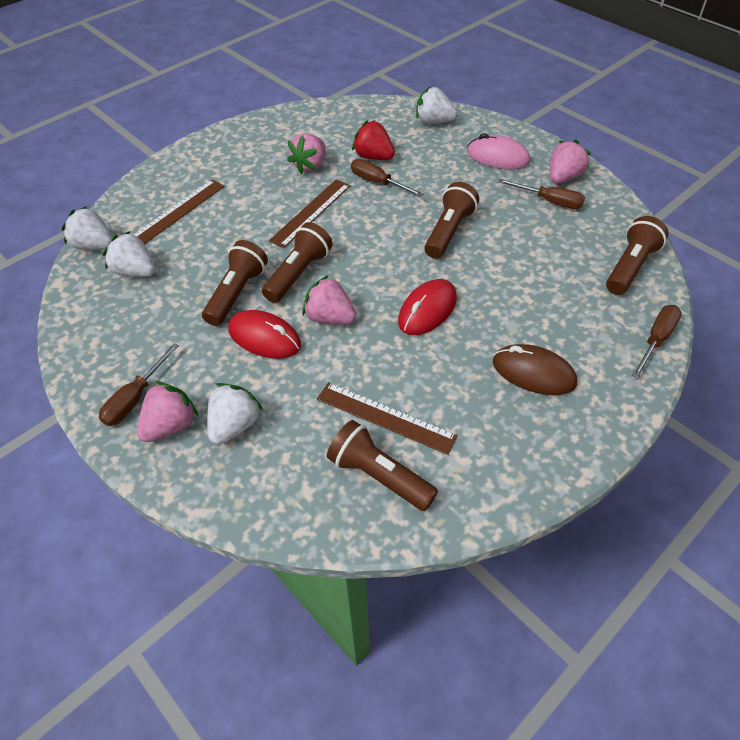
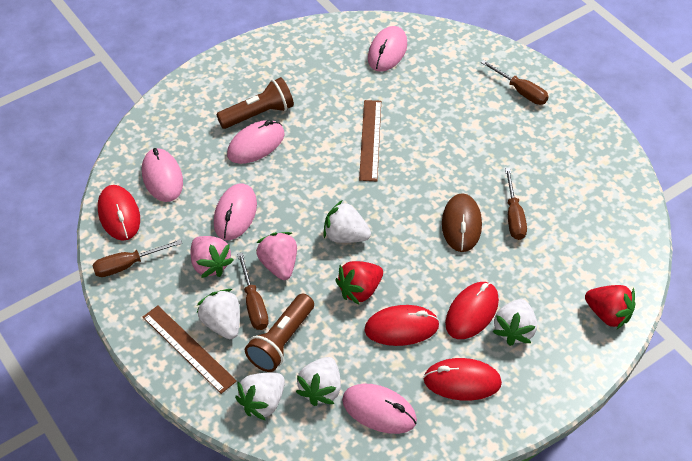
brown flashlight: 5 -> 2
brown ruler: 3 -> 2
pink mouse: 1 -> 5
pink strawberry: 4 -> 2
red mouse: 2 -> 4
red strawberry: 1 -> 2
white strawberry: 4 -> 5

